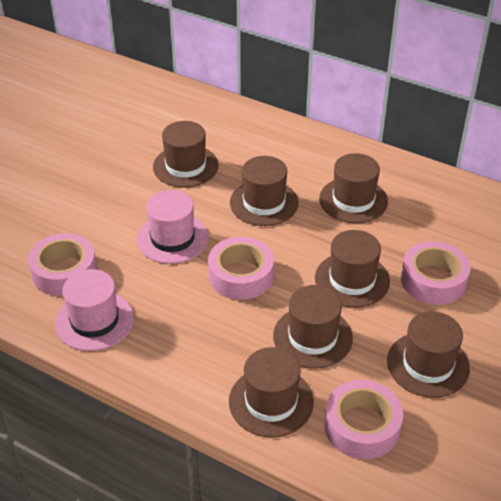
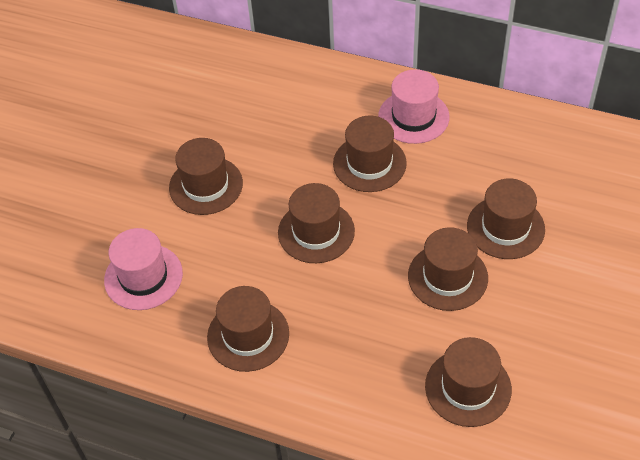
pink tape: 4 -> 0

